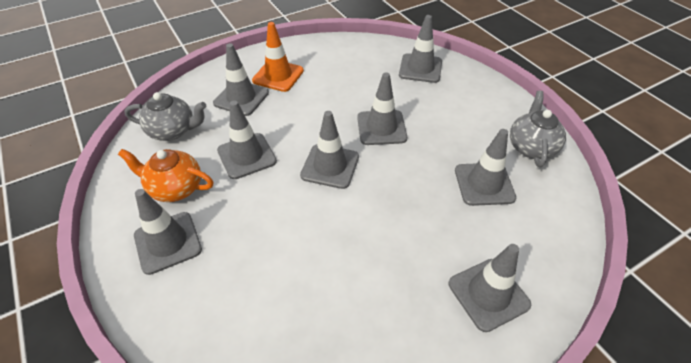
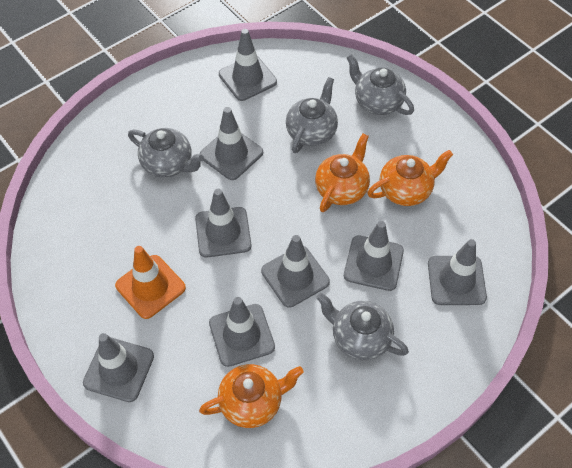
grey teapot: 2 -> 4
orange teapot: 1 -> 3

